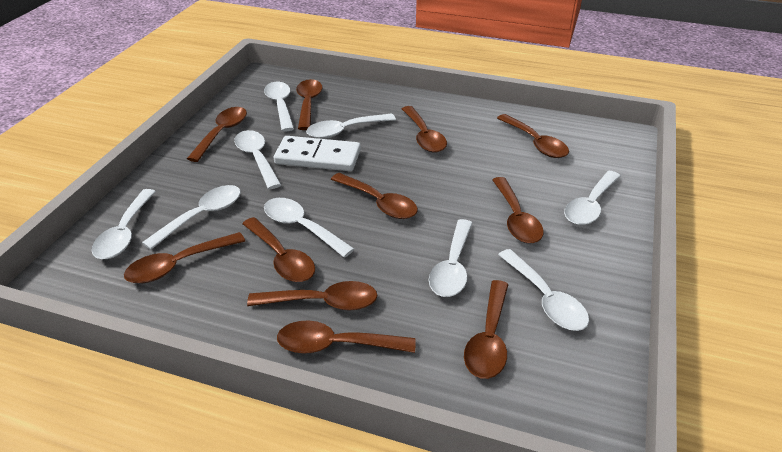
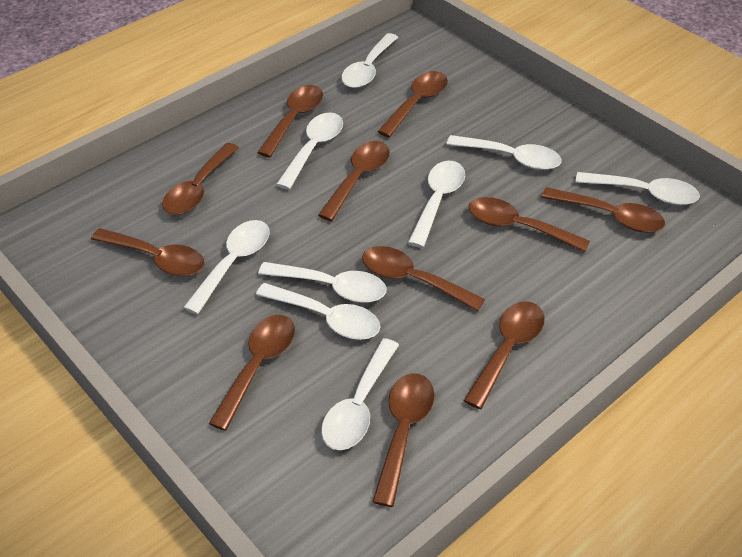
white domino: 1 -> 0

